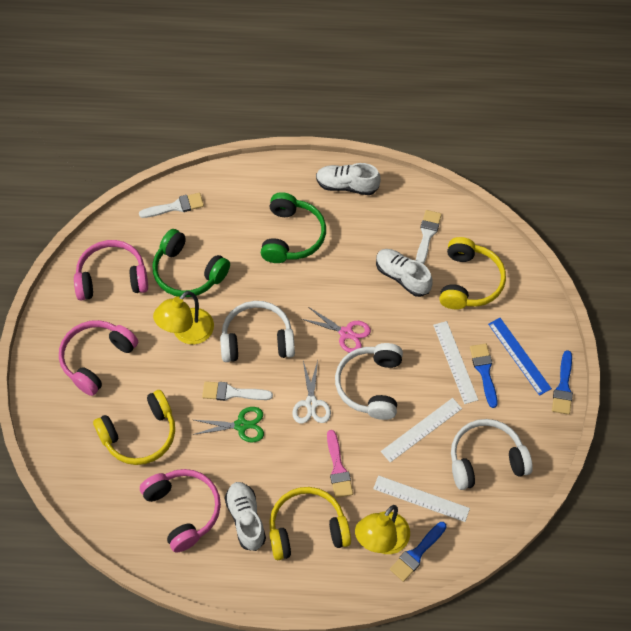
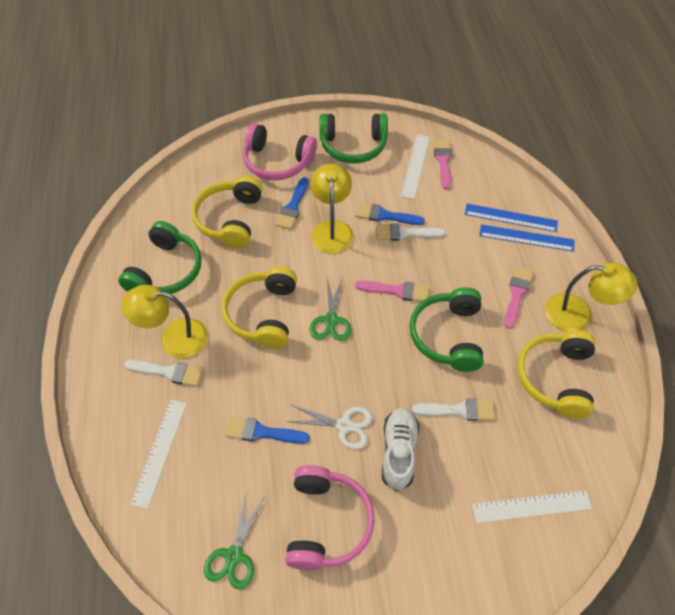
blue ruler: 1 -> 2
green headphones: 2 -> 3
green scissors: 1 -> 2
pink brush: 1 -> 3
pink headphones: 3 -> 2
pink scissors: 1 -> 0
white headphones: 3 -> 0
white shoe: 3 -> 1
yellow lamp: 2 -> 3

